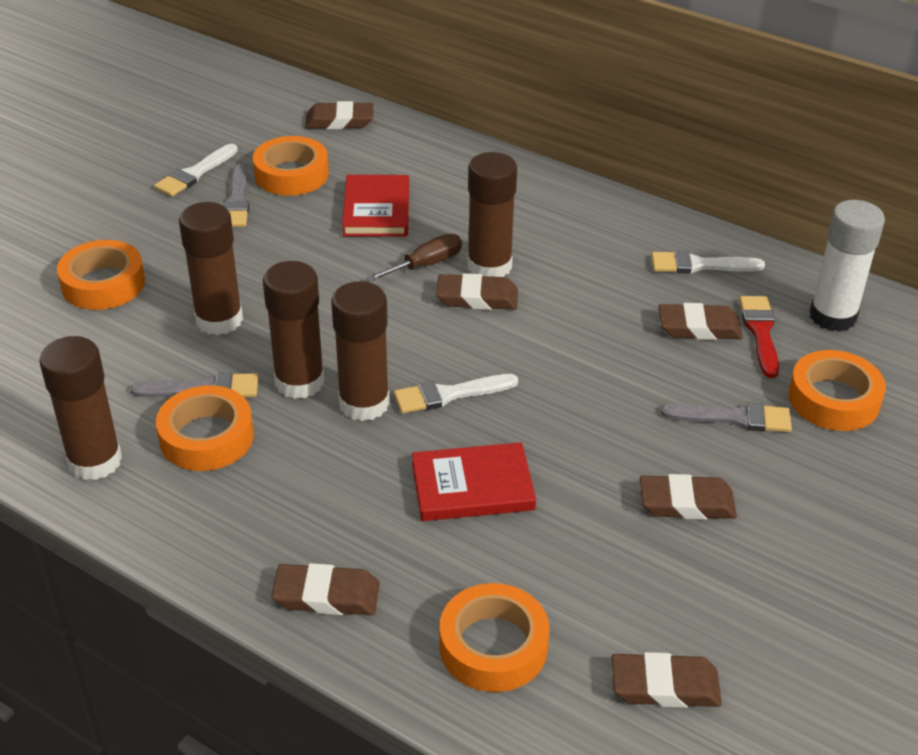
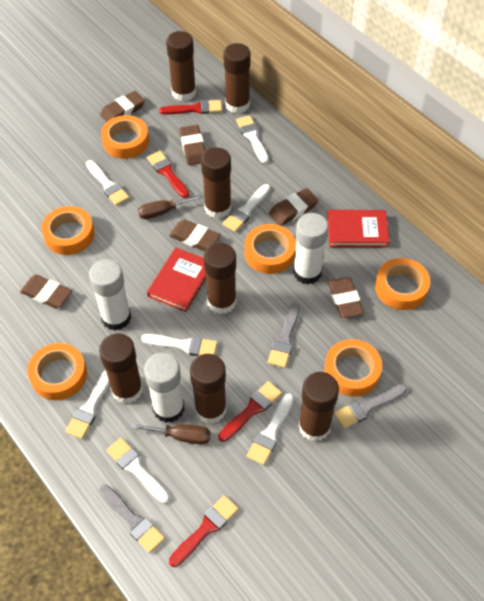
brown glue stick: 5 -> 7
brown screwdriver: 1 -> 2
orange tape: 5 -> 6
red brush: 1 -> 4
white brush: 3 -> 7
white glue stick: 1 -> 3

